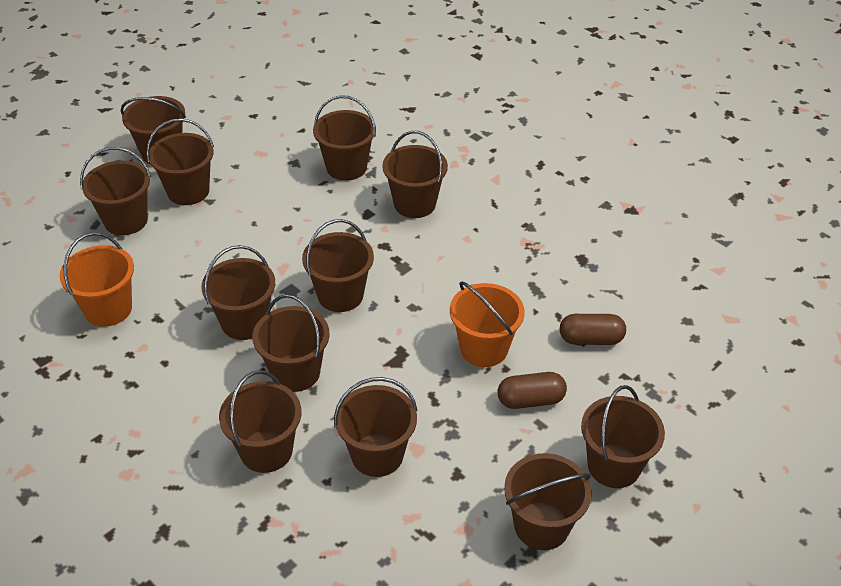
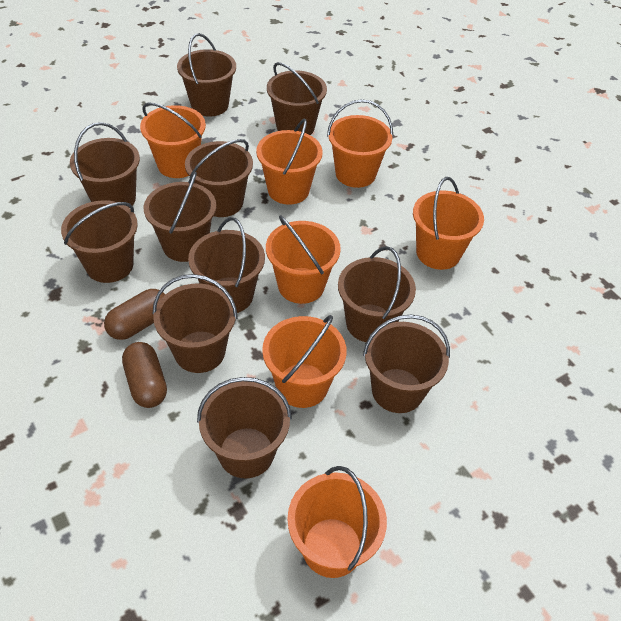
brown bucket: 12 -> 11
orange bucket: 2 -> 7

